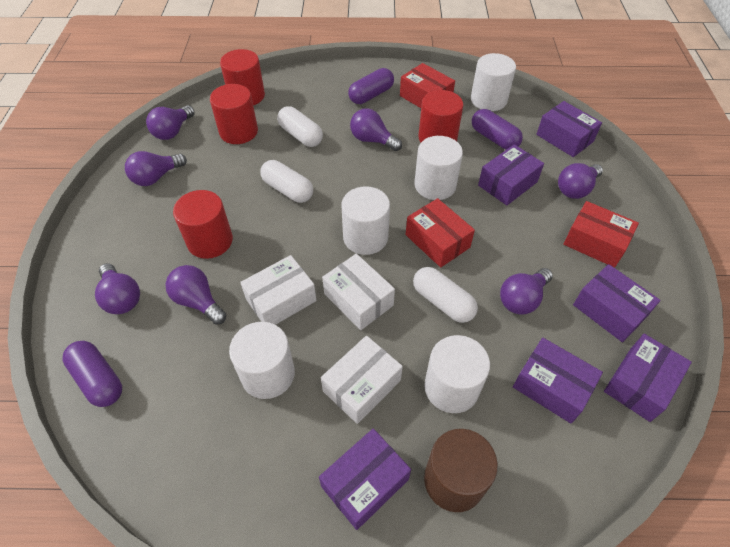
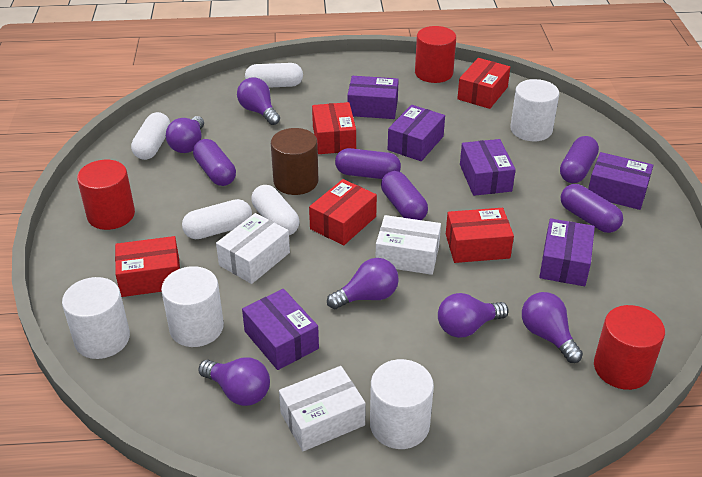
purple capsule: 3 -> 5
purple light bulb: 7 -> 6
red box: 3 -> 5
red cylinder: 4 -> 3
white capsule: 3 -> 4
white cylinder: 5 -> 4

